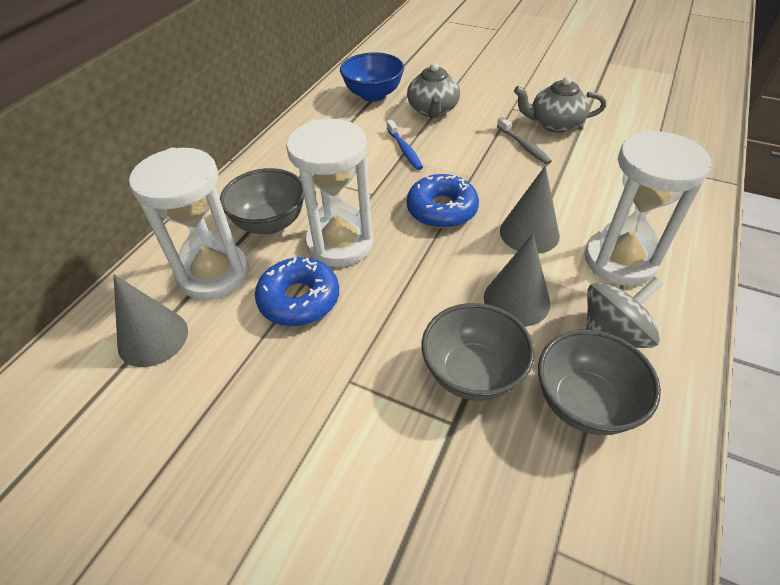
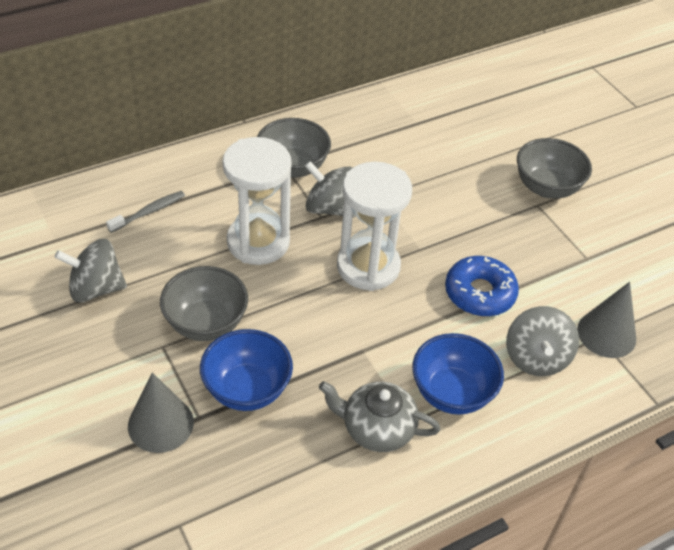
blue bowl: 1 -> 2
blue donut: 2 -> 1
blue toothbrush: 1 -> 0
grey cone: 3 -> 2
grey spinning top: 1 -> 3
grey teapot: 2 -> 1
white hourglass: 3 -> 2

